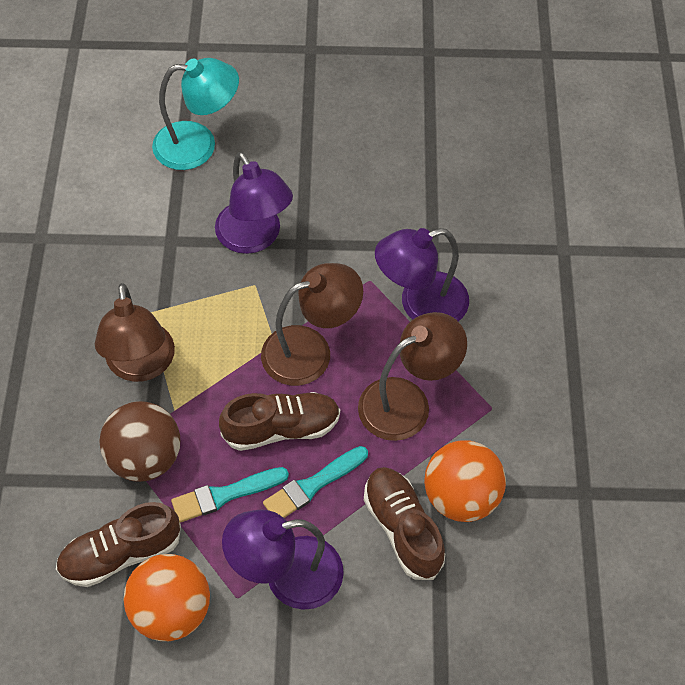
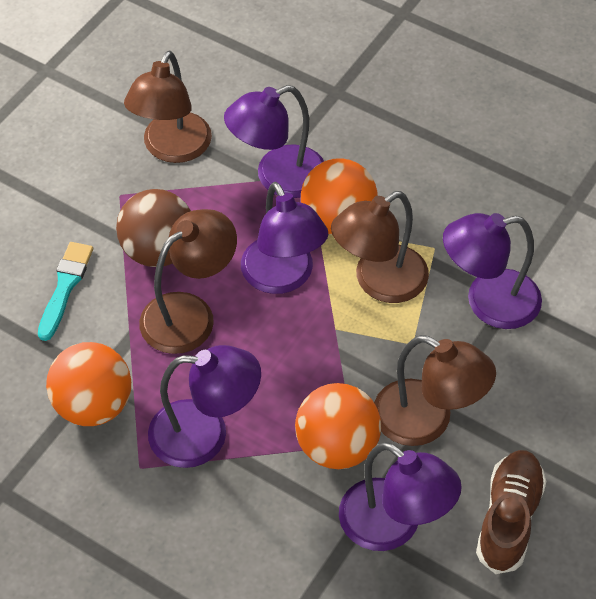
brown lamp: 3 -> 4
brown shoe: 3 -> 1
orange ball: 2 -> 3
purple lamp: 3 -> 5
turquoise brush: 2 -> 1
turquoise lamp: 1 -> 0

